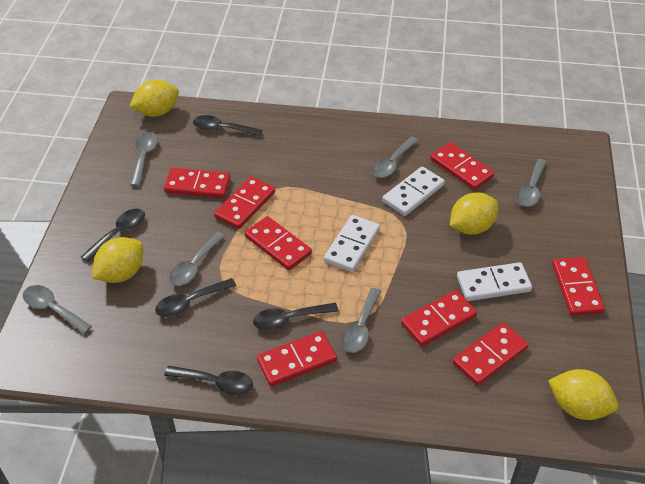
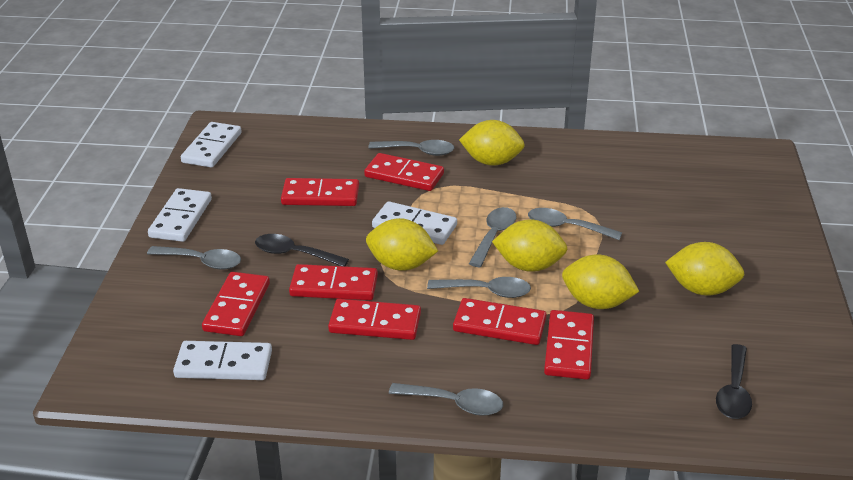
black spoon: 5 -> 2
red domino: 8 -> 7
white domino: 3 -> 4
yellow lemon: 4 -> 5

